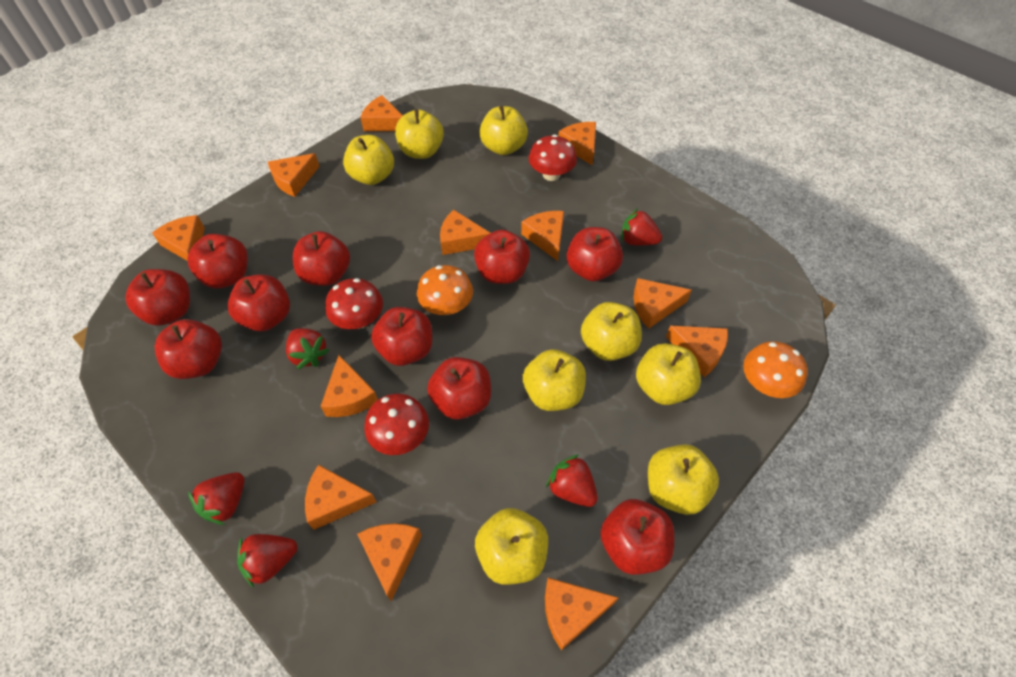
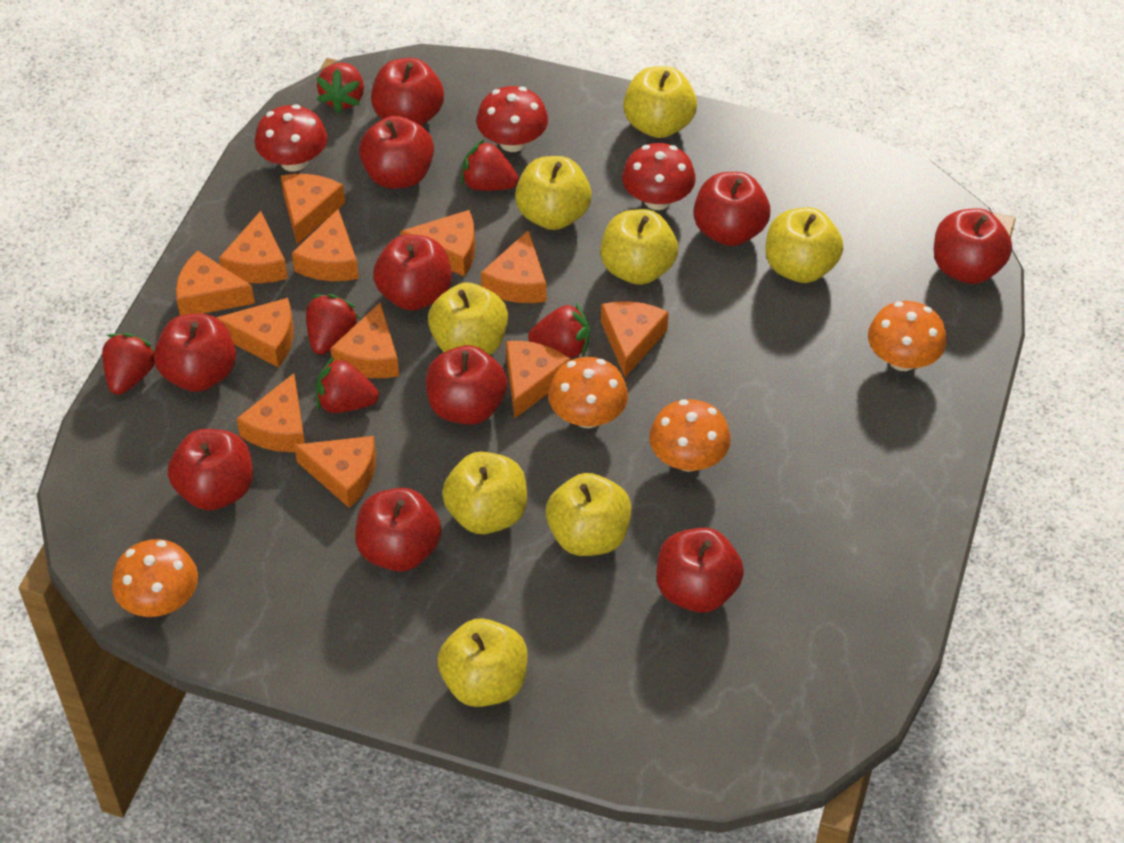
orange mushroom: 2 -> 4
red strawberry: 5 -> 6

